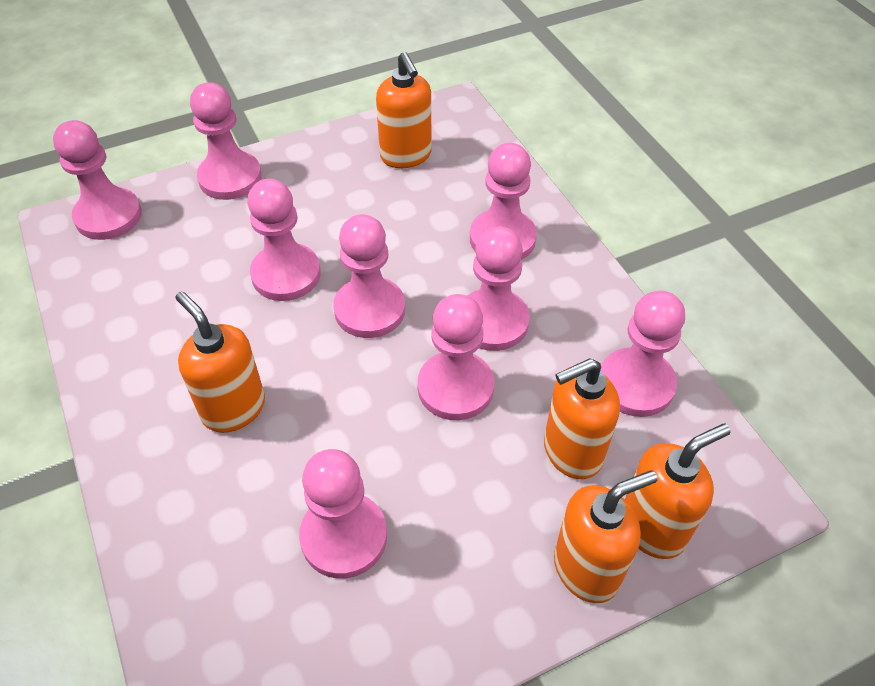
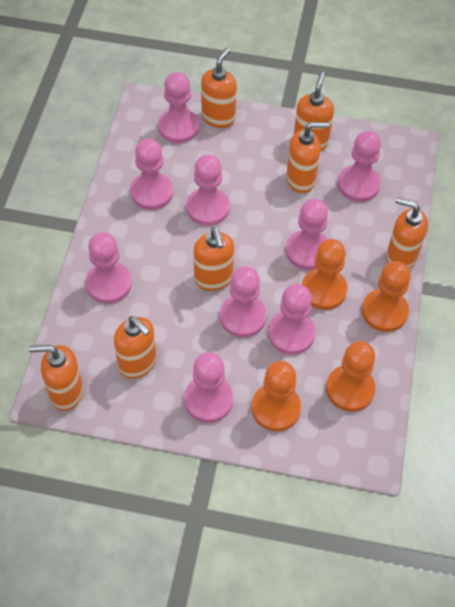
orange pawn: 0 -> 4
orange soap dispenser: 5 -> 7

